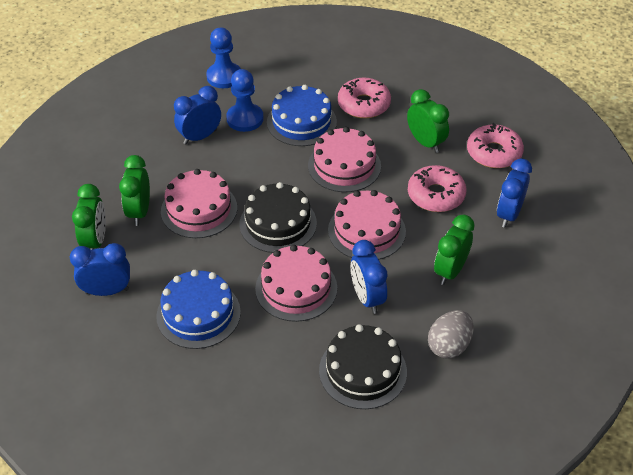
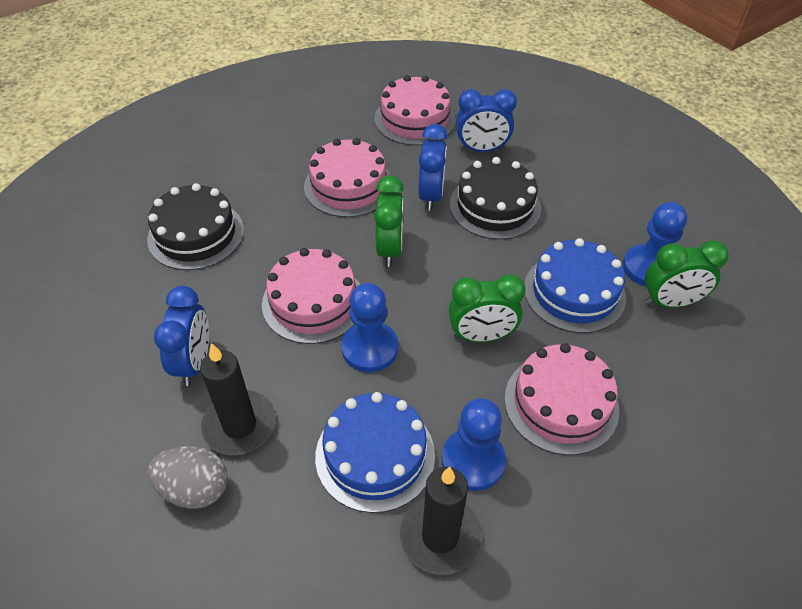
black candle: 0 -> 2
blue clock: 4 -> 3
blue pawn: 2 -> 3
green clock: 4 -> 3
pink donut: 3 -> 0

